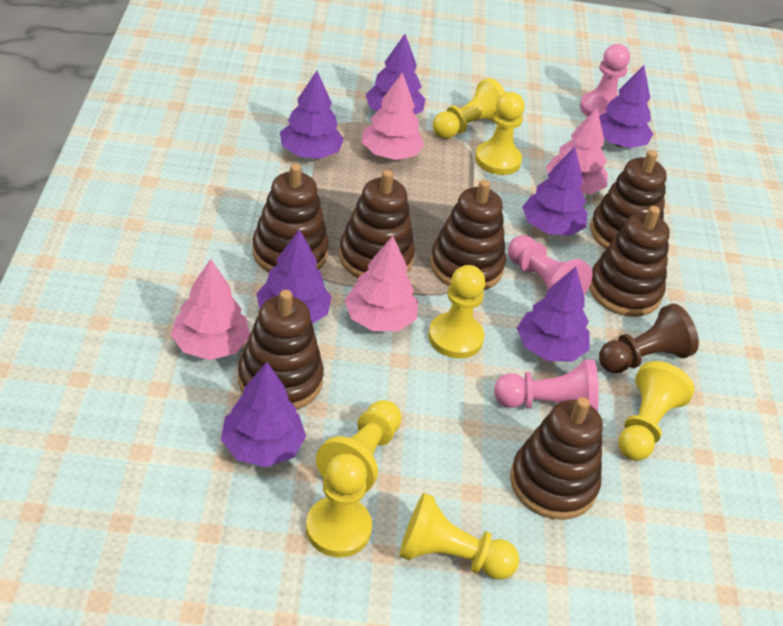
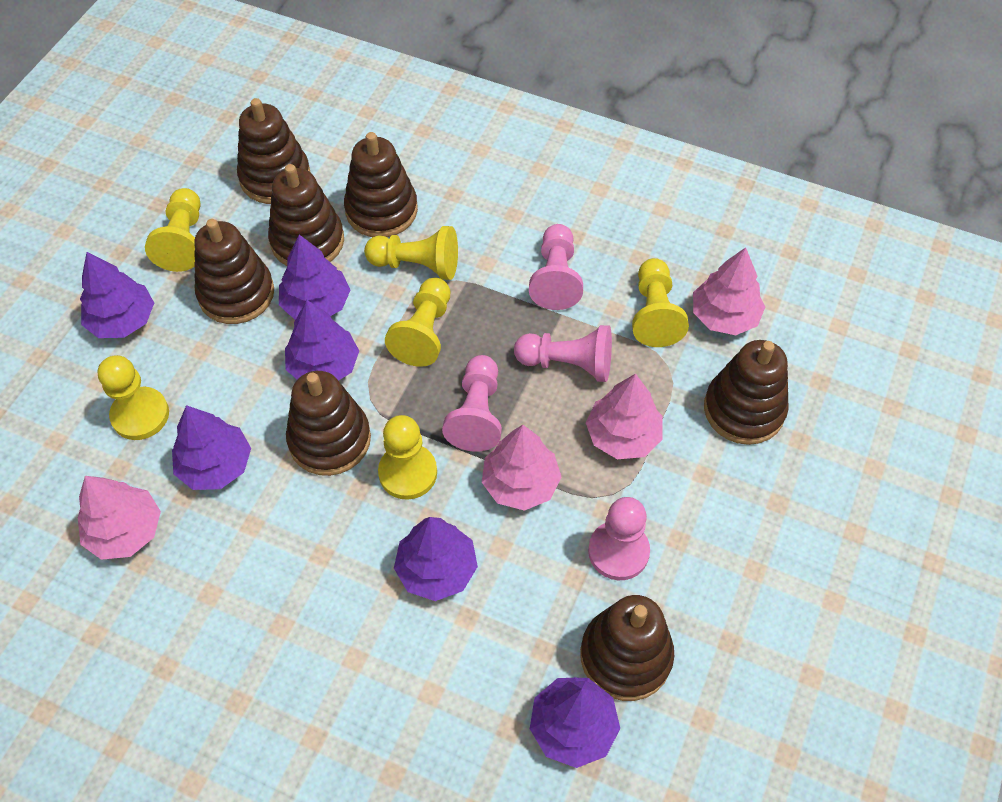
brown pawn: 1 -> 0
pink pawn: 3 -> 4
purple tree: 7 -> 6
yellow pawn: 7 -> 6

